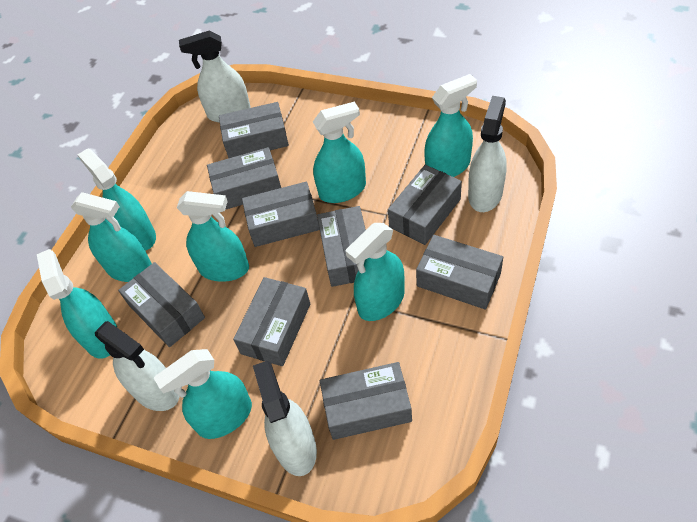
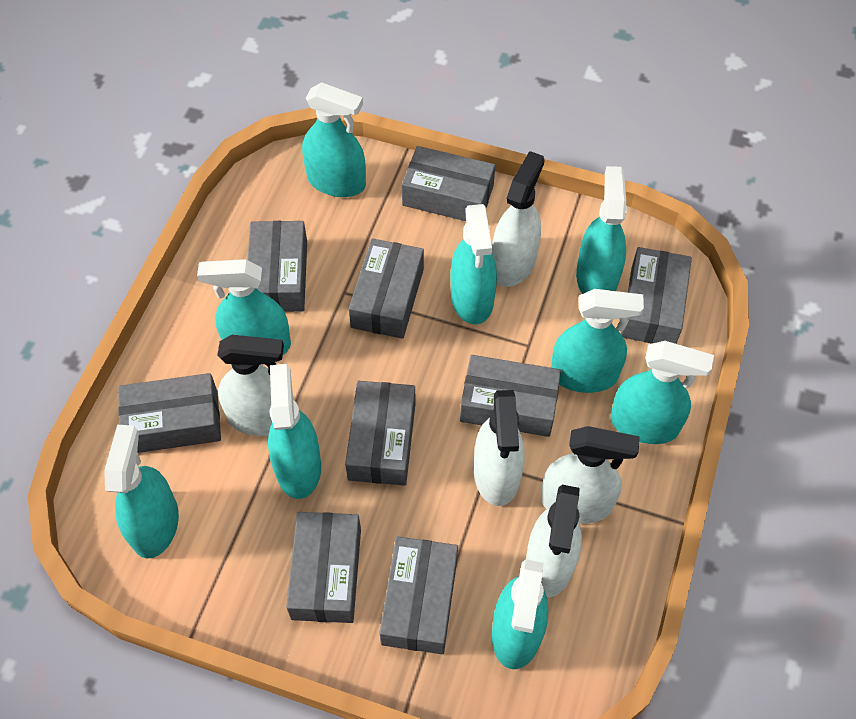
turquoise spray bottle: 8 -> 9
white spray bottle: 4 -> 5

